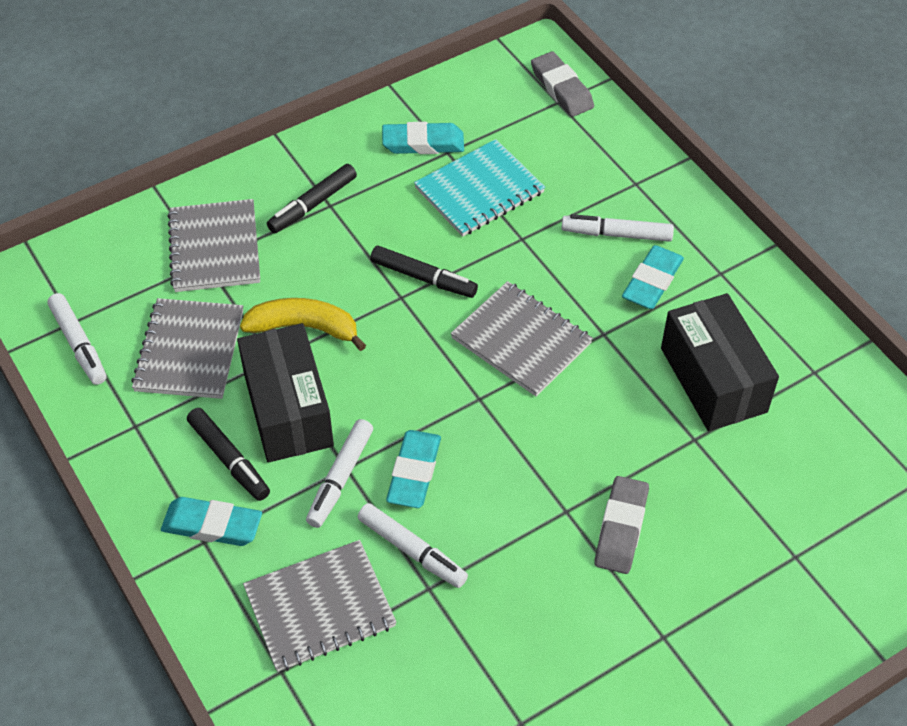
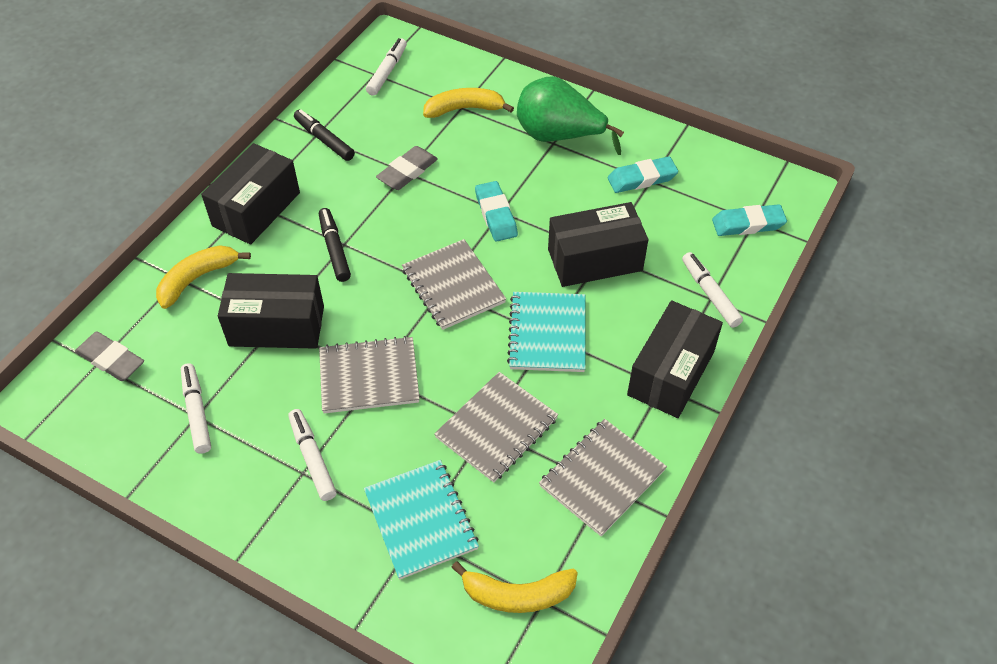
black box: 2 -> 4
black marker: 3 -> 2
green pear: 0 -> 1
turquoise eraser: 4 -> 3
turquoise notebook: 1 -> 2
yellow banana: 1 -> 3

